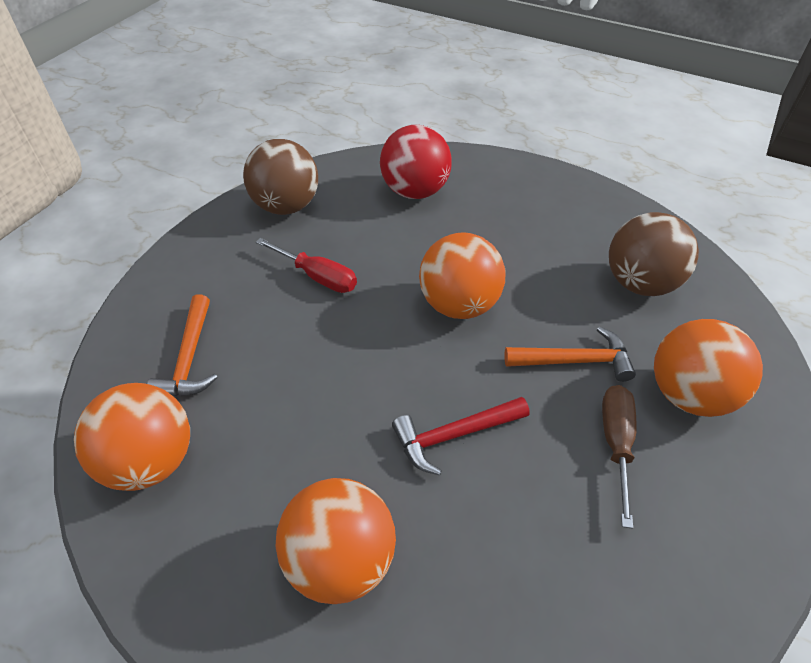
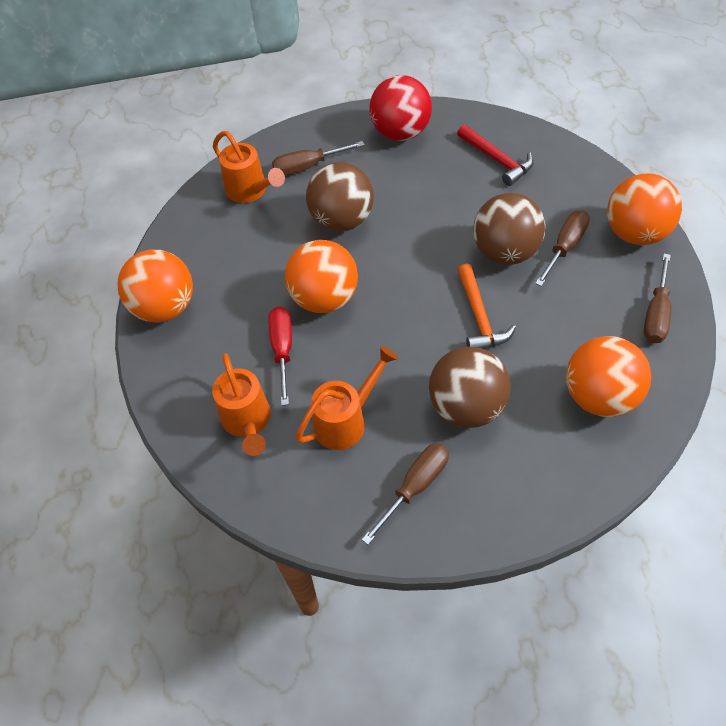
brown ball: 2 -> 3
brown screwdriver: 1 -> 4
orange hammer: 2 -> 1
orange watering can: 0 -> 3

